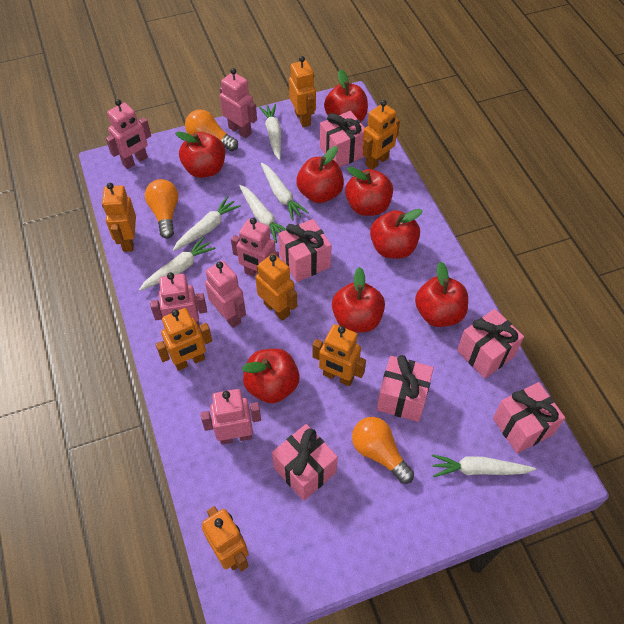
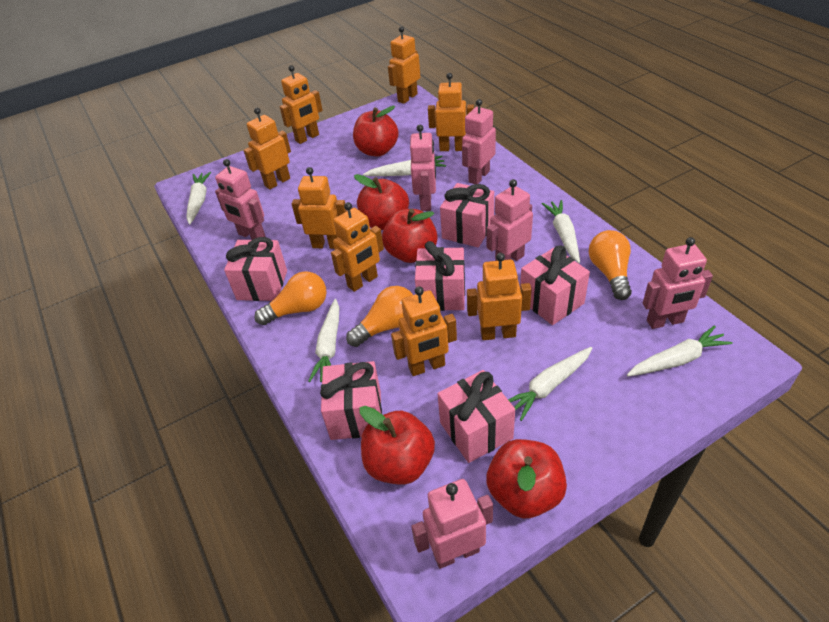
orange robot: 7 -> 8
red apple: 8 -> 5

